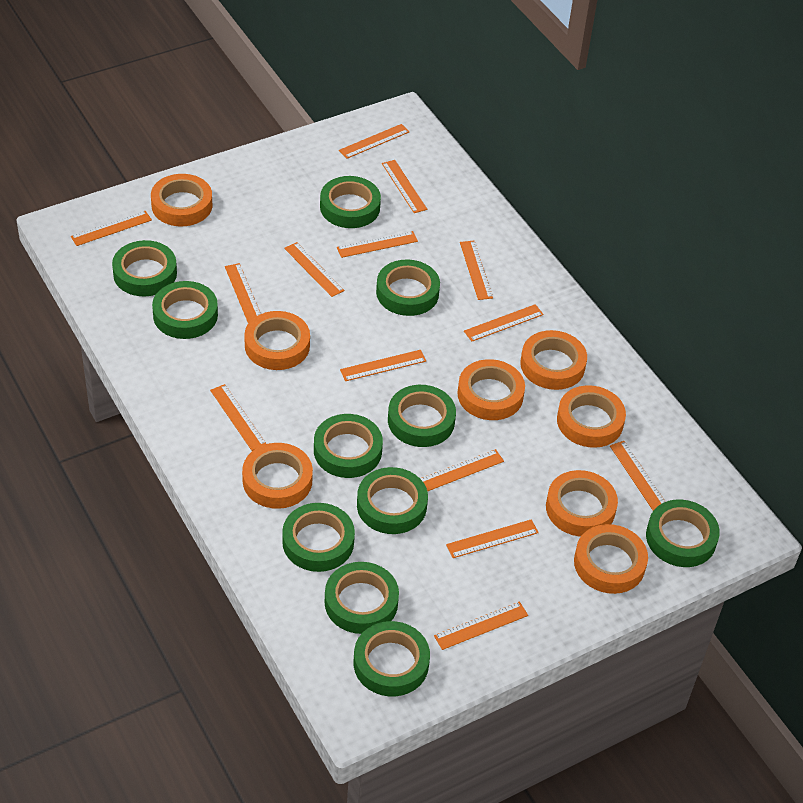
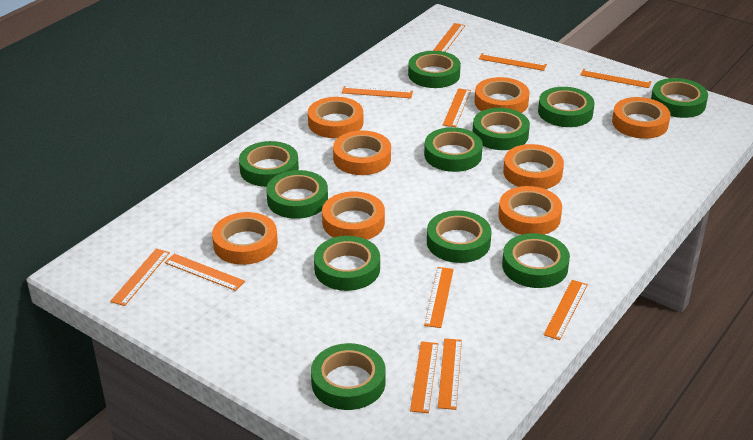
orange ruler: 14 -> 11

